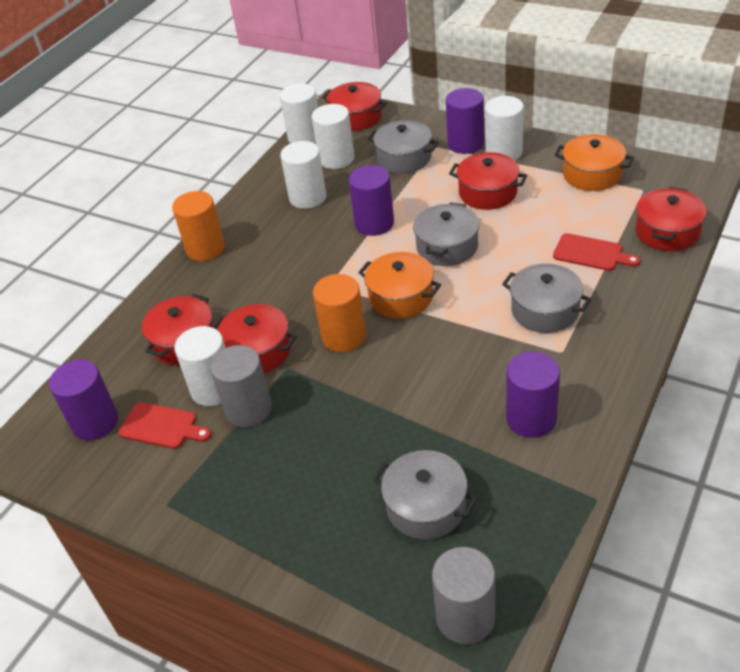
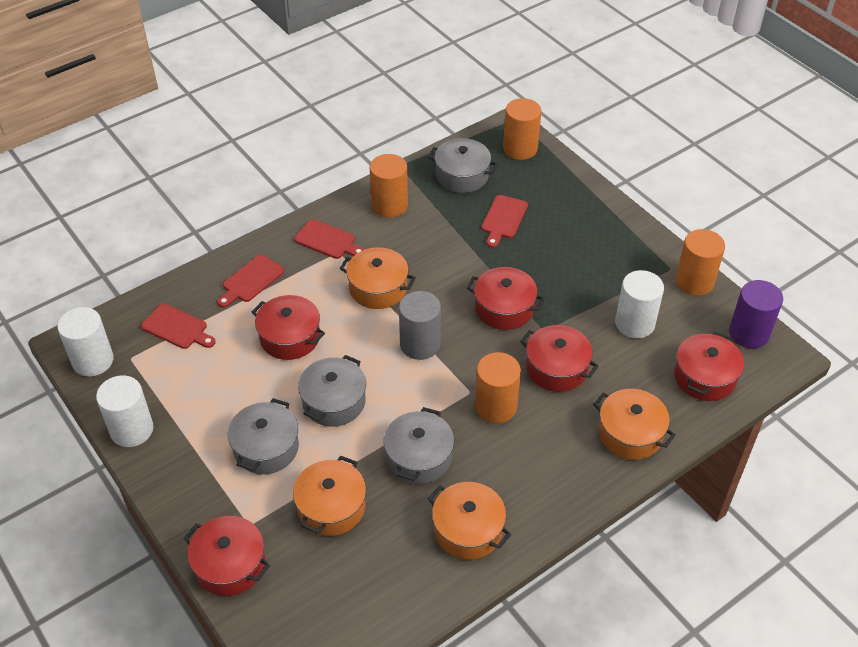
grey cylinder: 2 -> 1
orange cylinder: 2 -> 4
orange pot: 2 -> 4
purple cylinder: 4 -> 1
red cutting board: 2 -> 4
white cylinder: 5 -> 3

